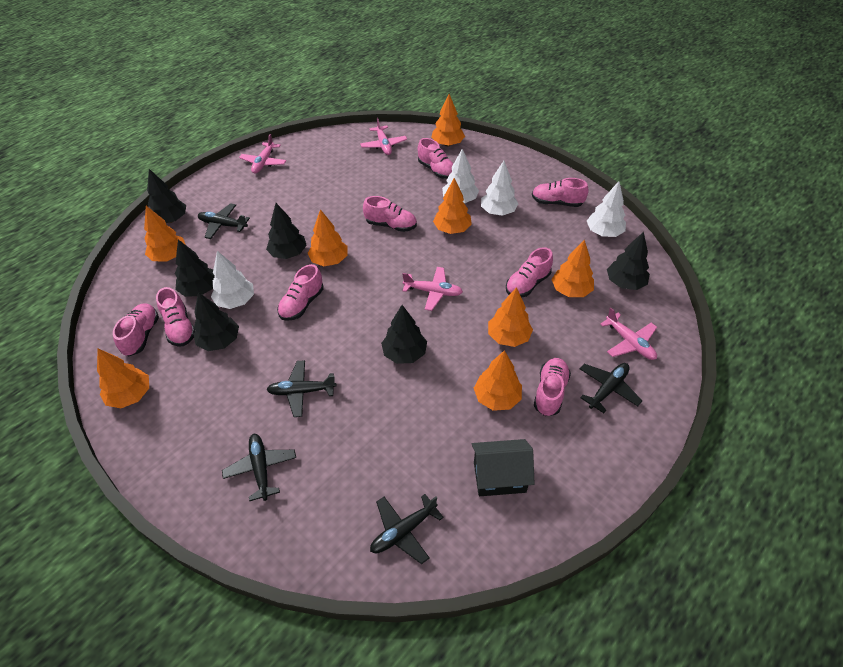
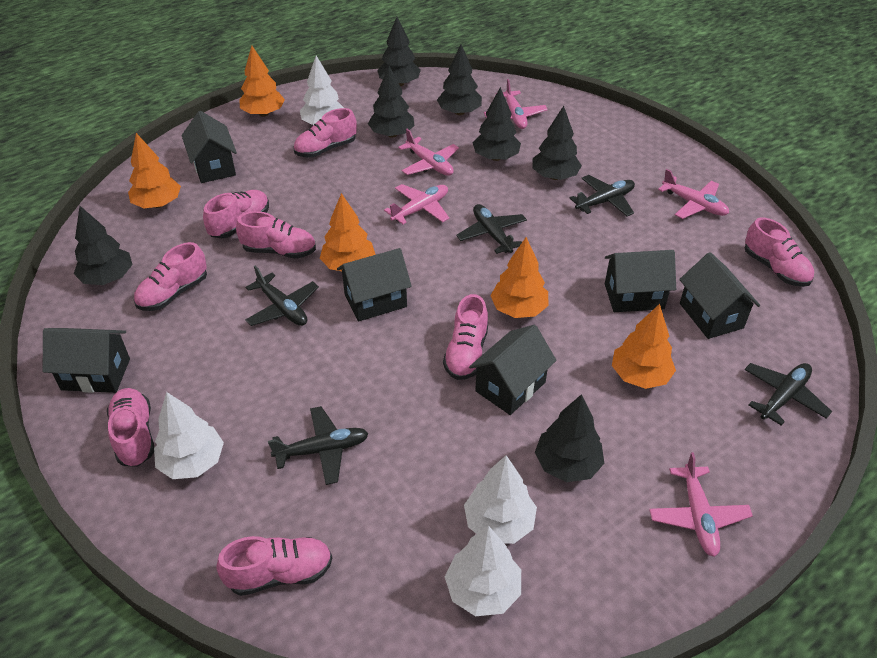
black house: 1 -> 6
black tree: 6 -> 7
orange tree: 8 -> 5
pink plane: 4 -> 5

